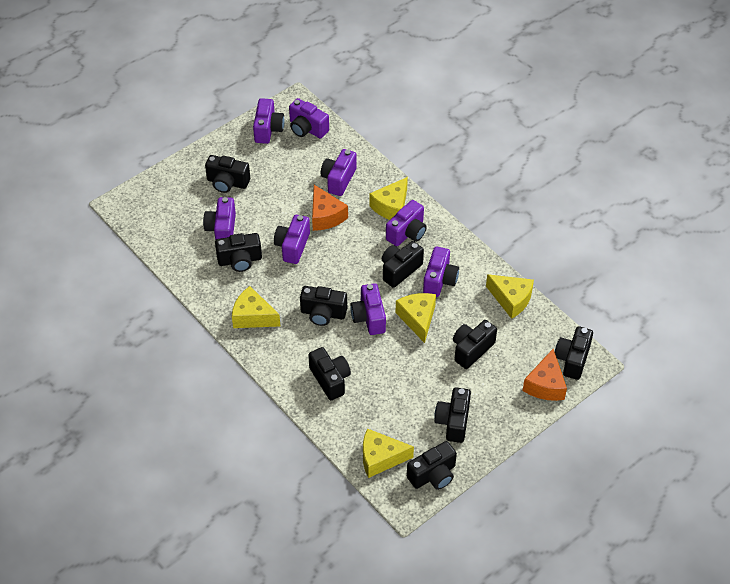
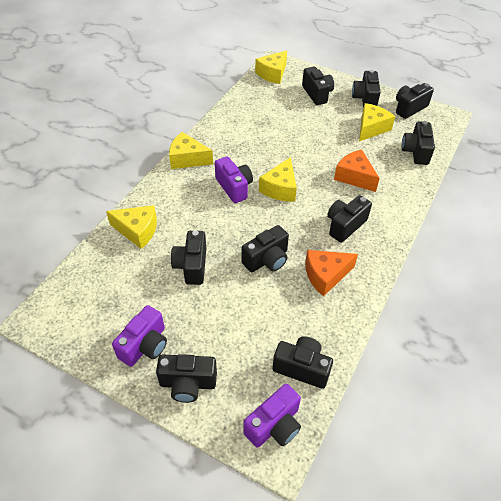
purple camera: 8 -> 3

